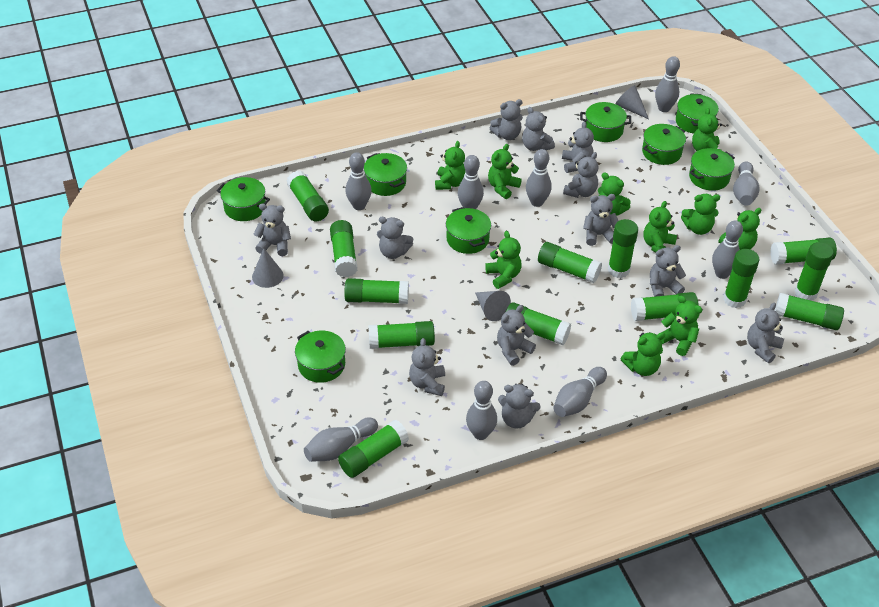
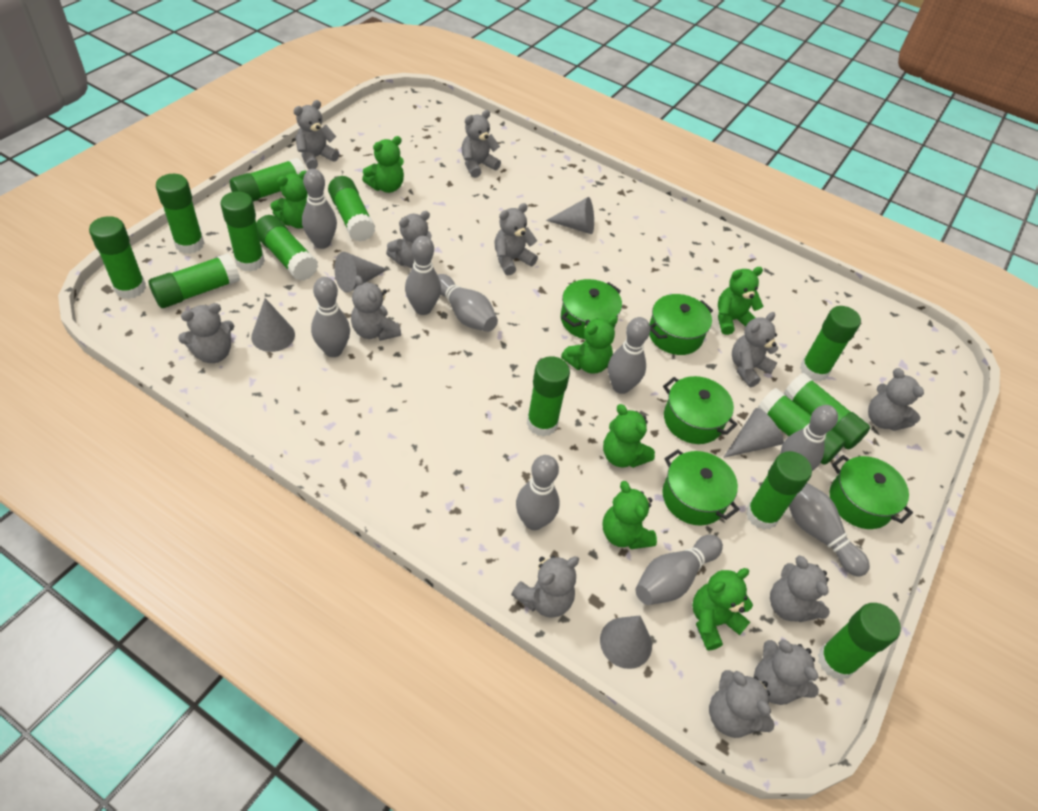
green pot: 8 -> 5
green teddy bear: 10 -> 7
grey cone: 3 -> 5

